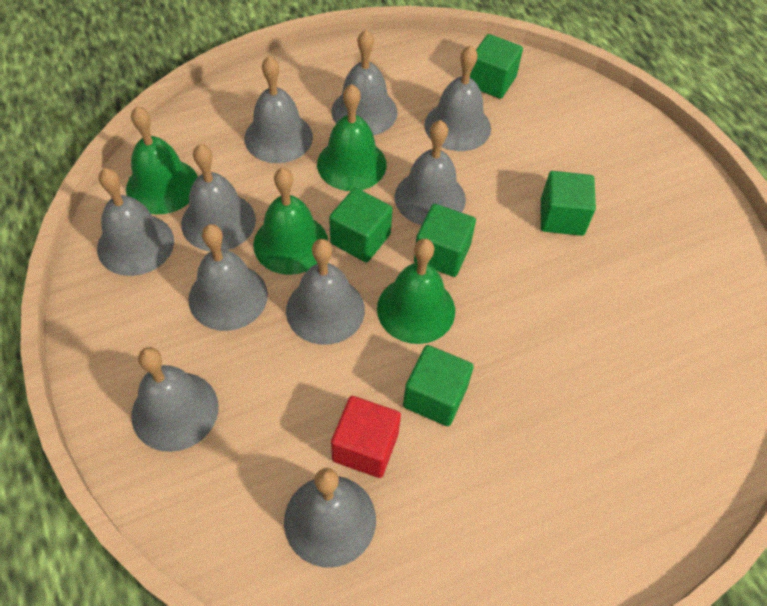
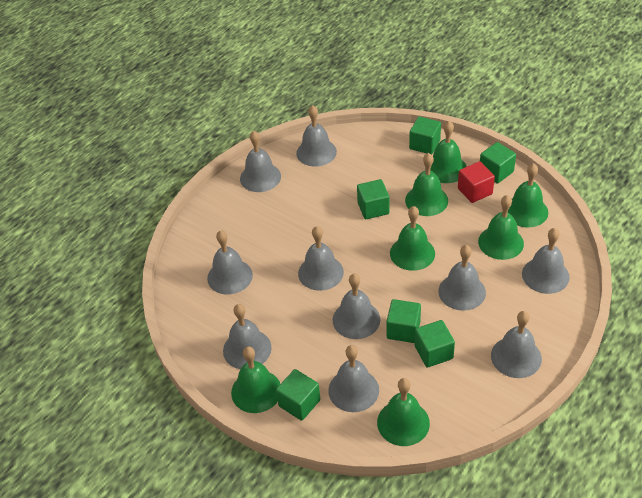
green bell: 4 -> 7
green cube: 5 -> 6

